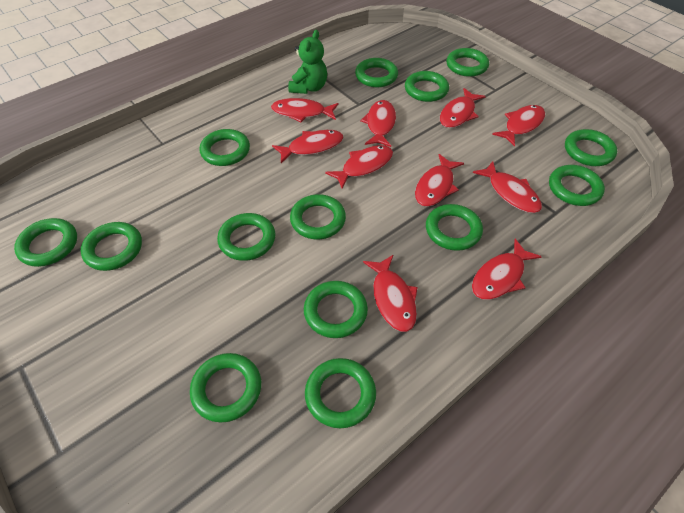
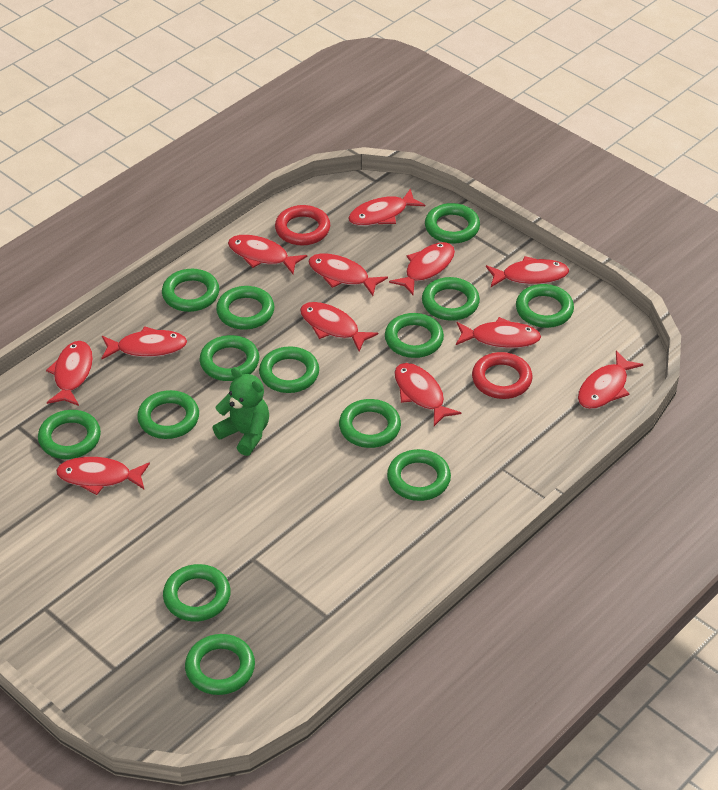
red fish: 10 -> 12
red ring: 0 -> 2

